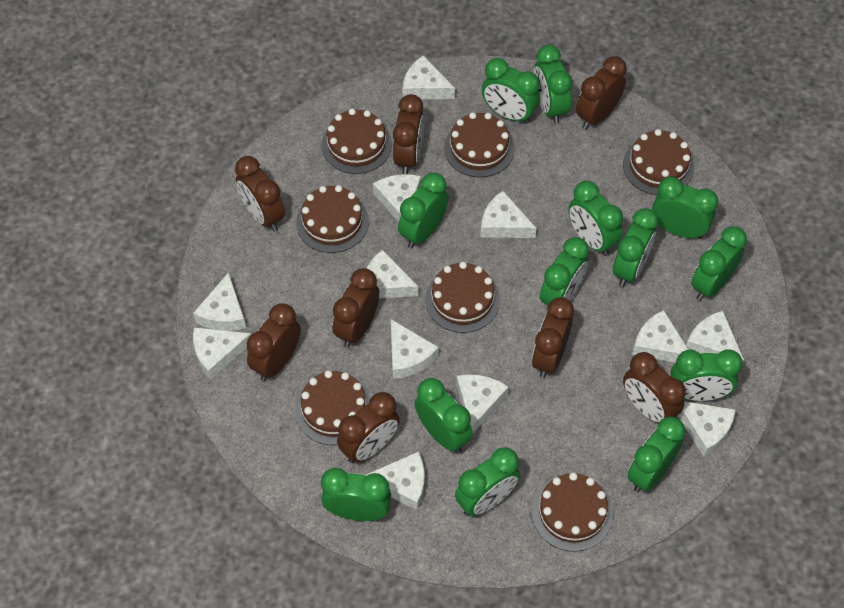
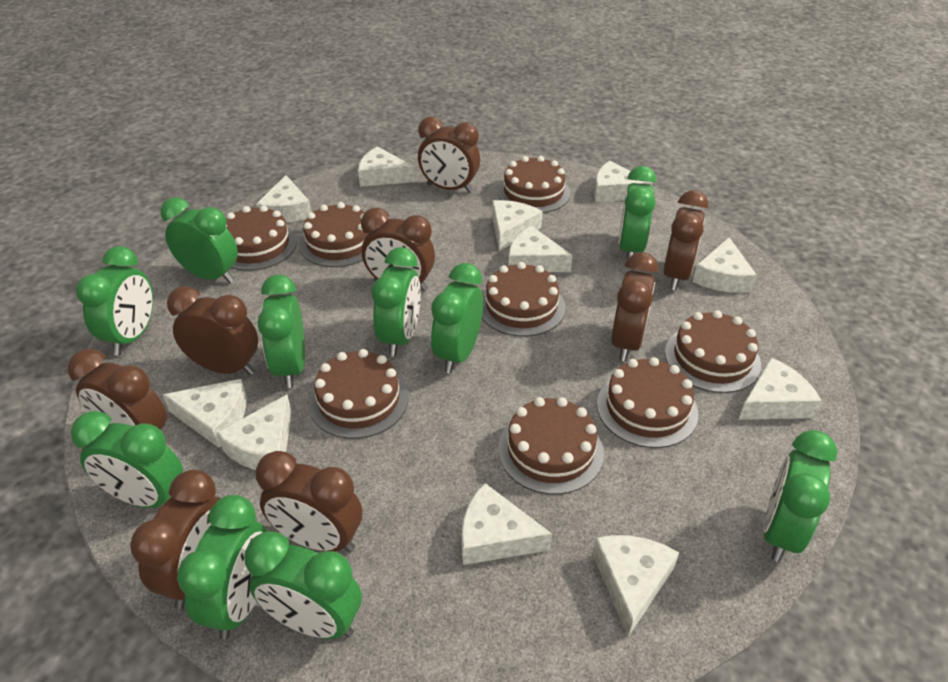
brown cake: 7 -> 8
green clock: 13 -> 10
white cheese: 12 -> 11

